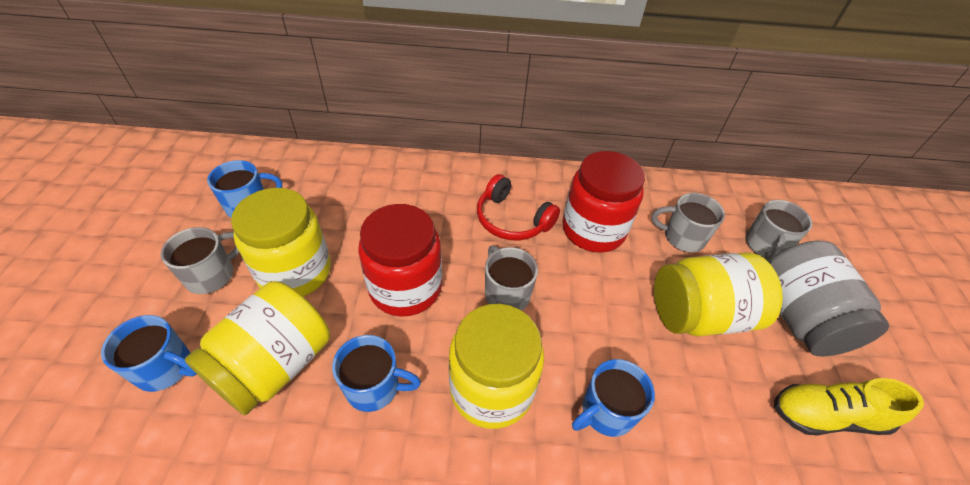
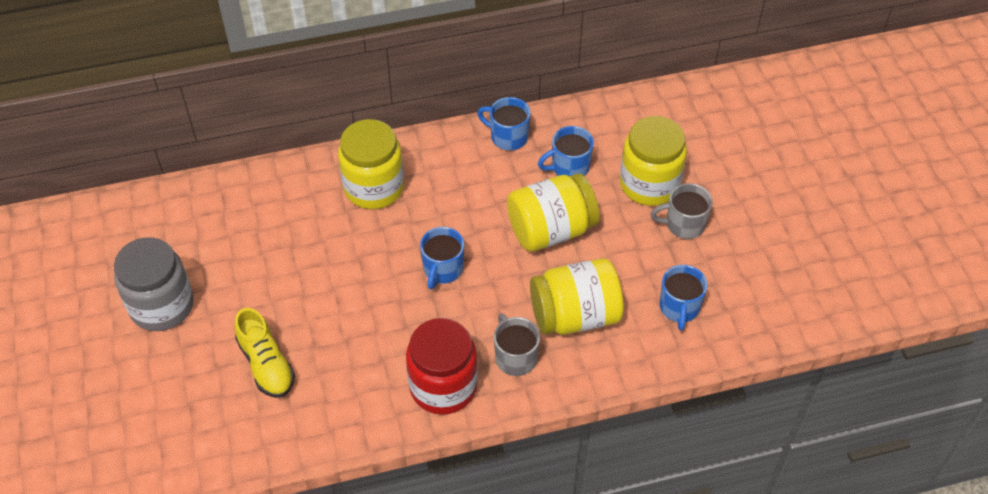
grey mug: 4 -> 2
red headphones: 1 -> 0
red jar: 2 -> 1

